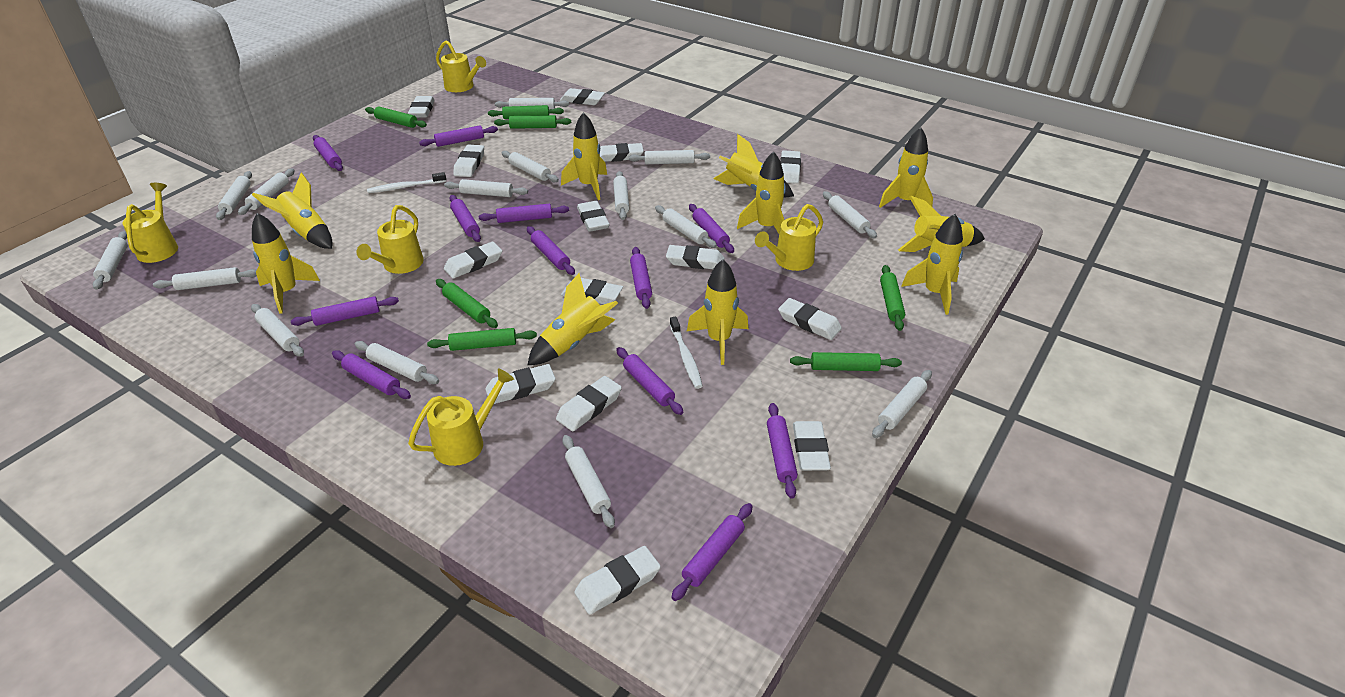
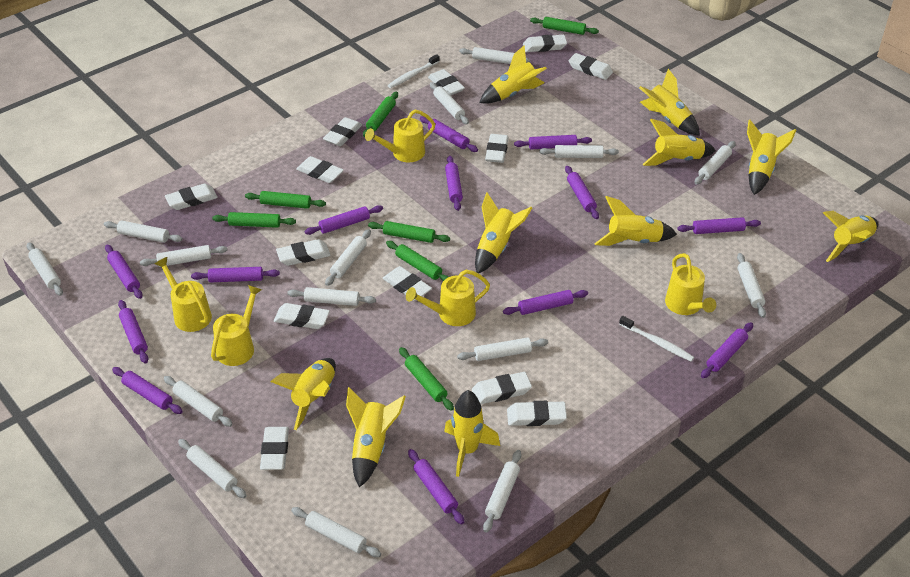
purple rolling pin: 12 -> 13
white eraser: 14 -> 13

